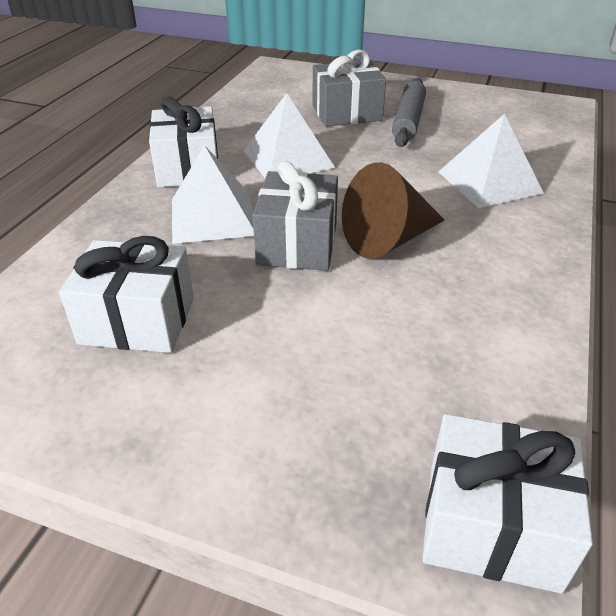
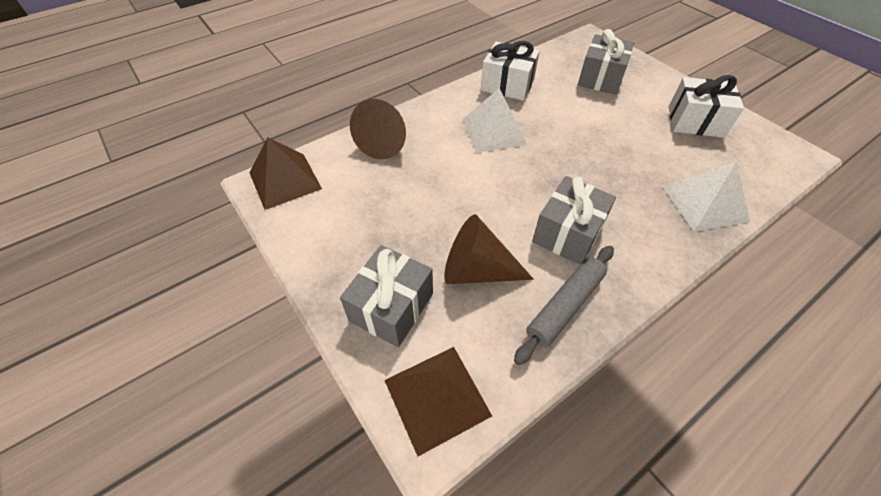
brown cone: 1 -> 2
brown pyramid: 0 -> 2
grey gift: 2 -> 3
white gift: 3 -> 2
white pyramid: 3 -> 2

